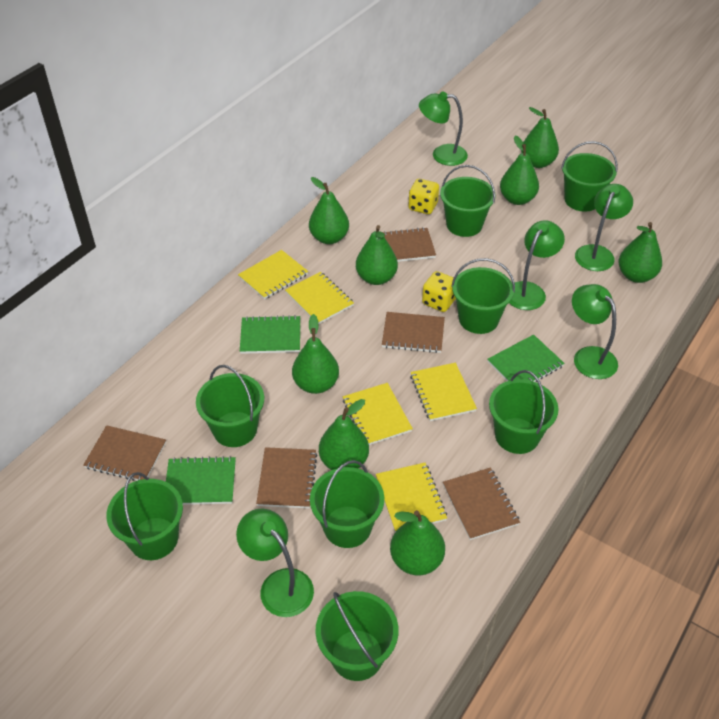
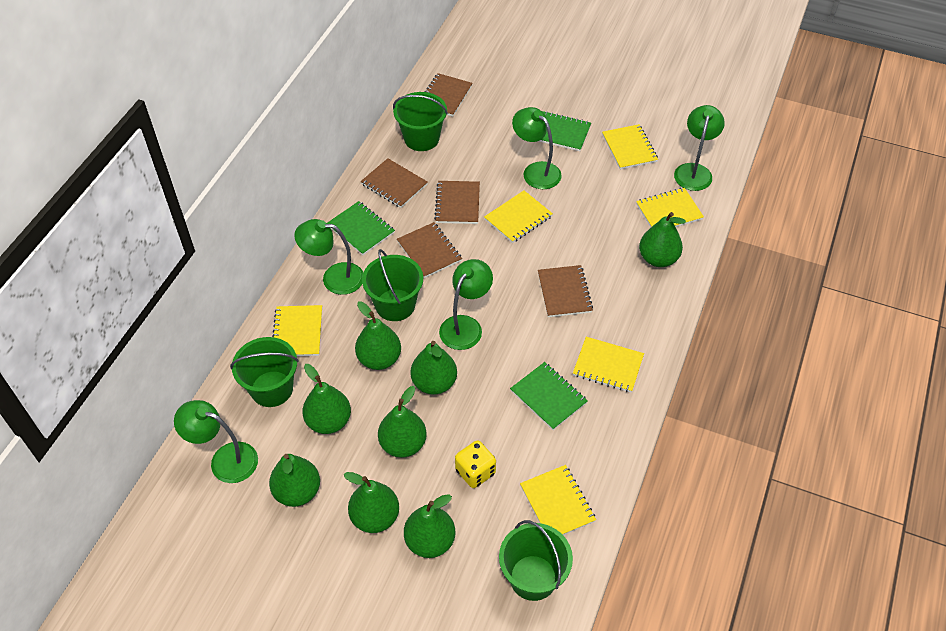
green bucket: 8 -> 4
yellow dice: 2 -> 1
yellow notebook: 5 -> 6

